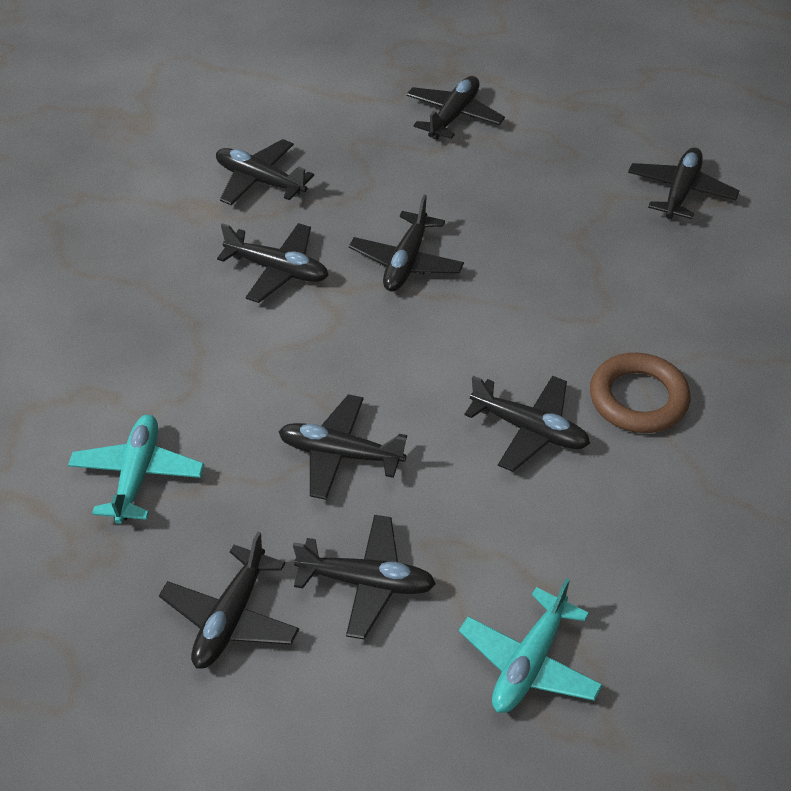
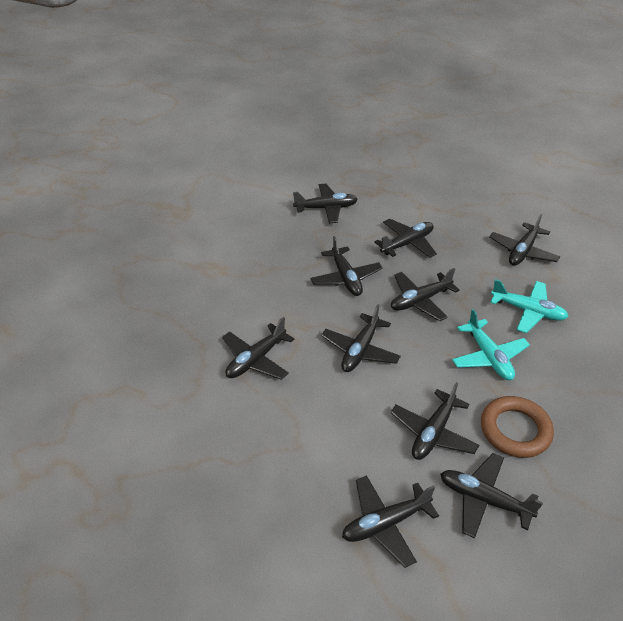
black plane: 9 -> 10

